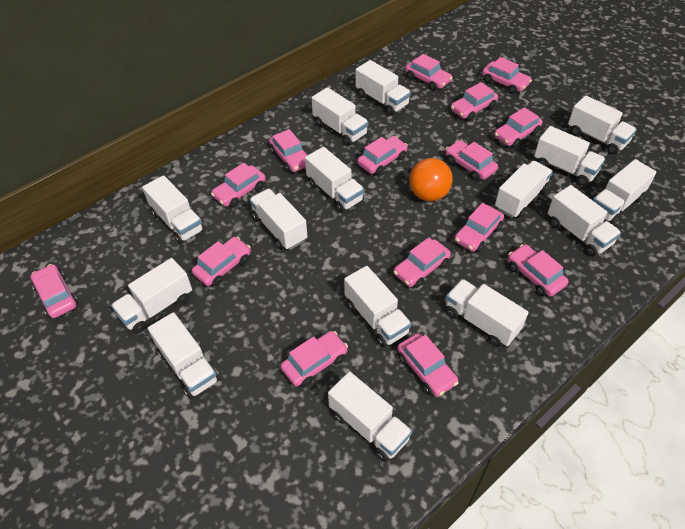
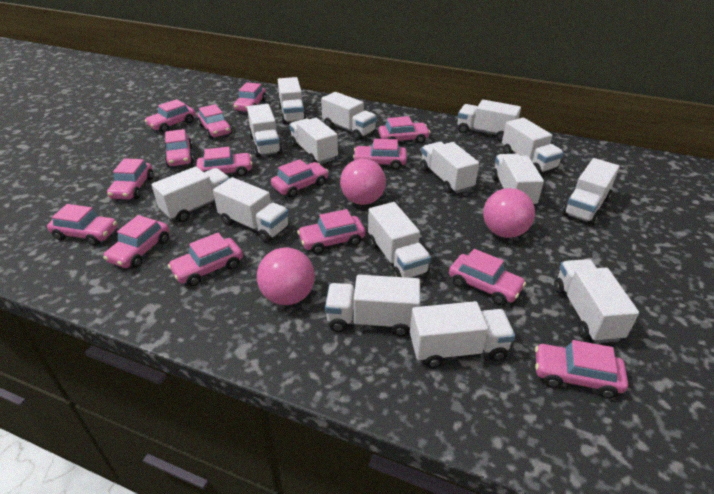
orange ball: 1 -> 0
pink ball: 0 -> 3

